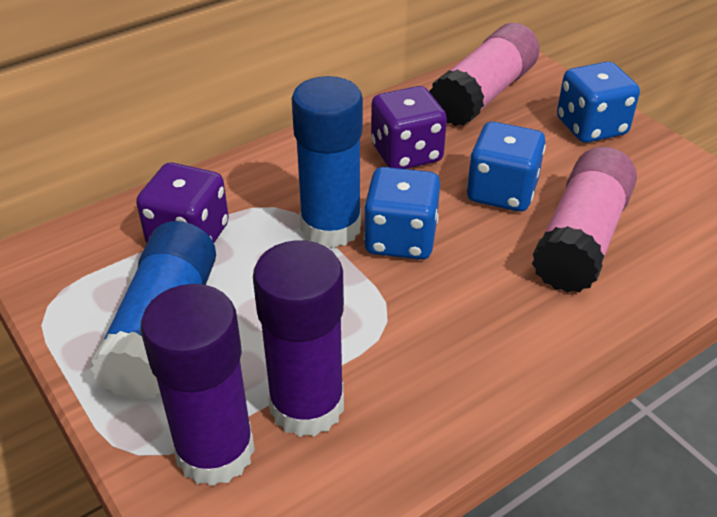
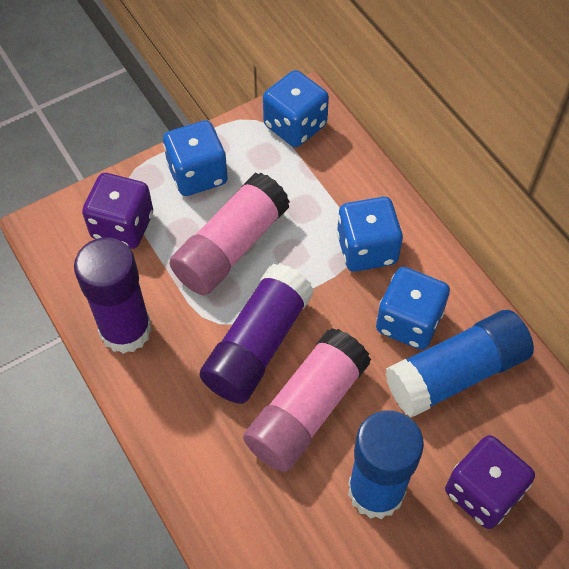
blue dice: 3 -> 4

